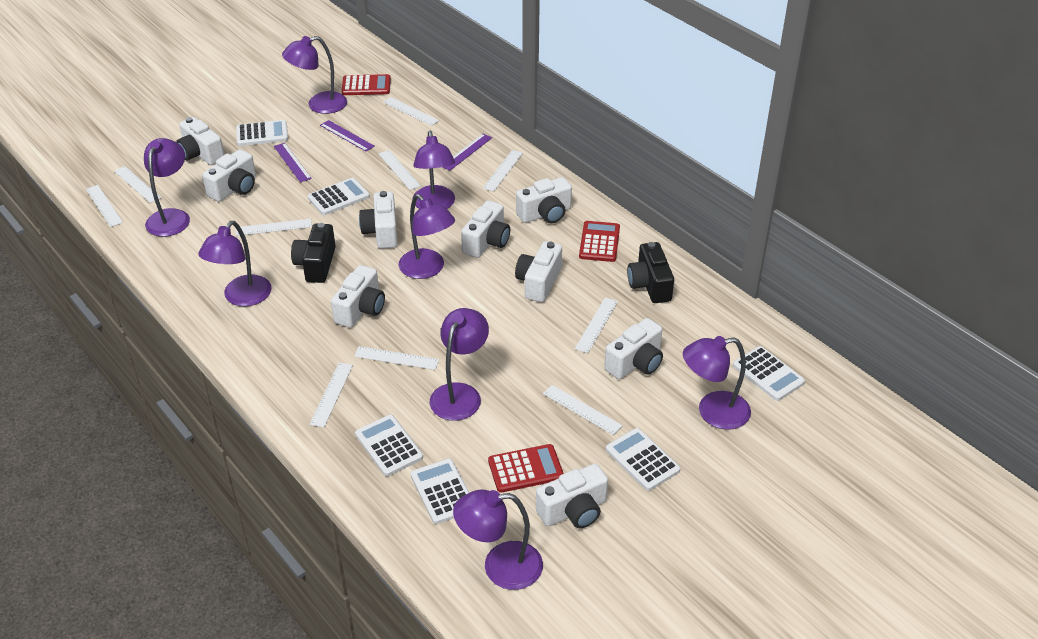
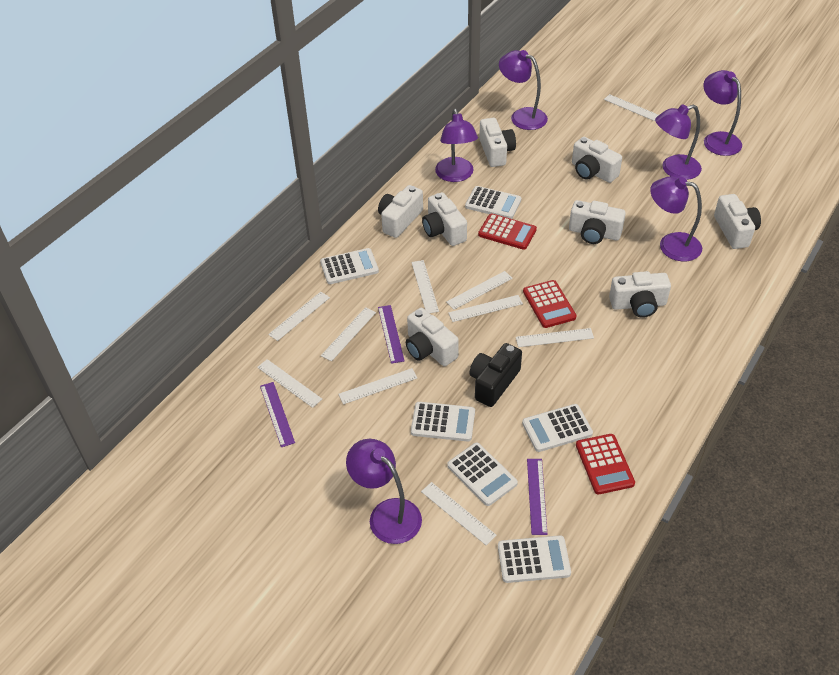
black camera: 2 -> 1
purple lamp: 8 -> 6
white camera: 9 -> 8

